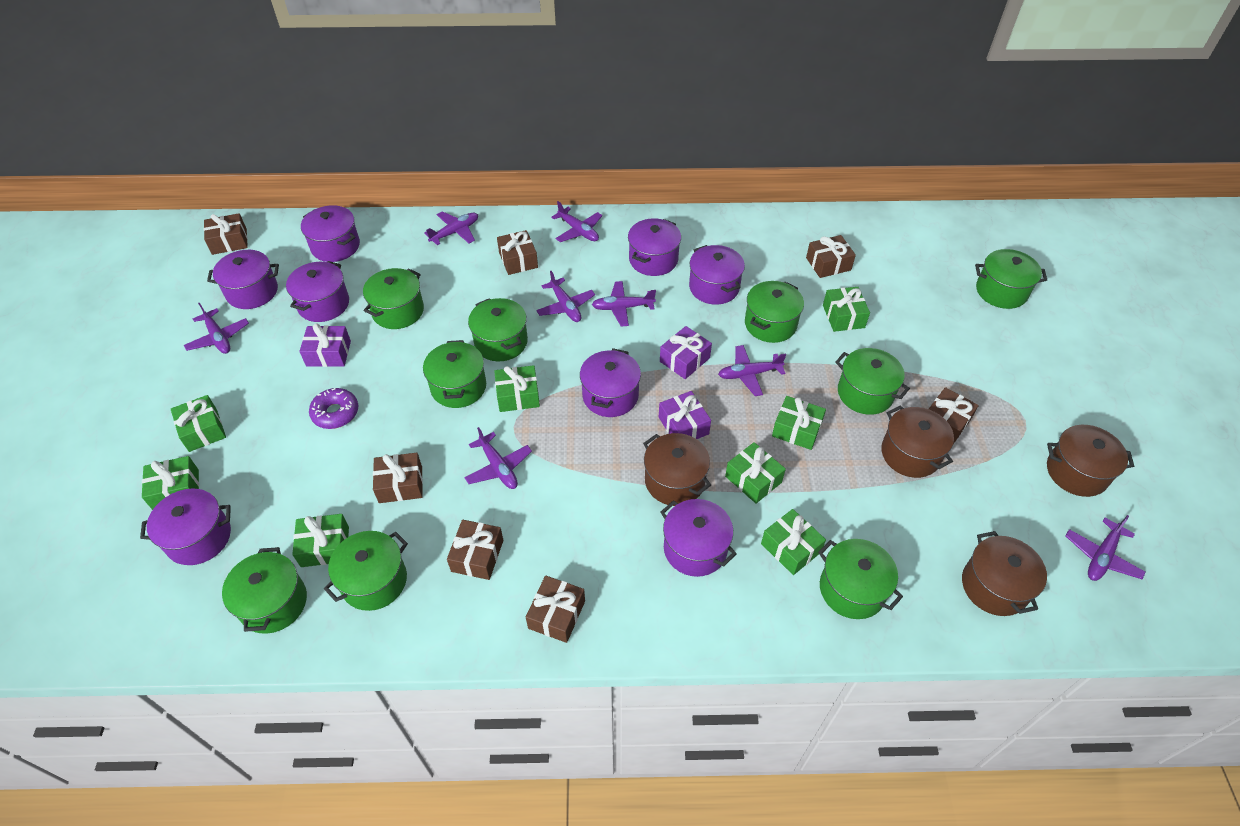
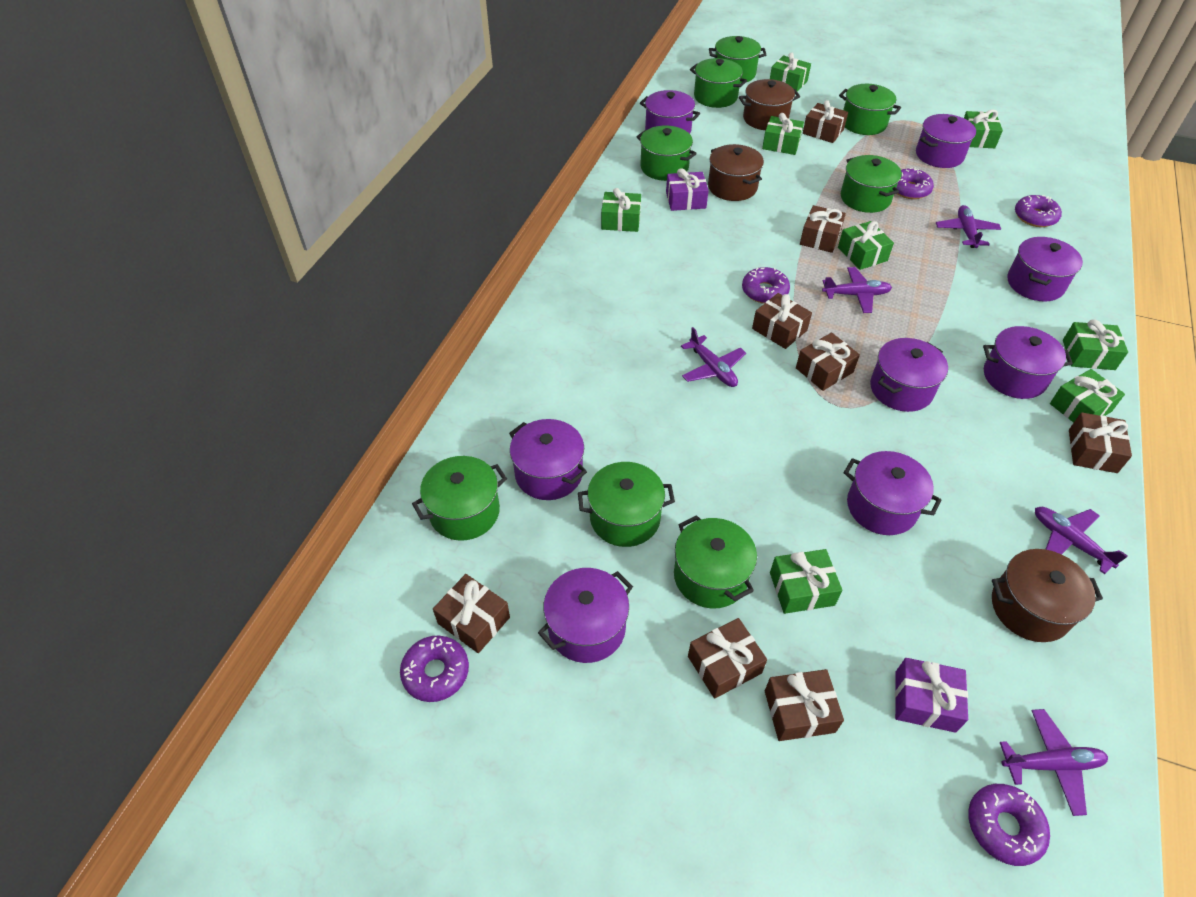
brown gift: 7 -> 8
brown pot: 4 -> 3
green pot: 9 -> 8
purple donut: 1 -> 5
purple gift: 3 -> 2
purple plane: 8 -> 5

